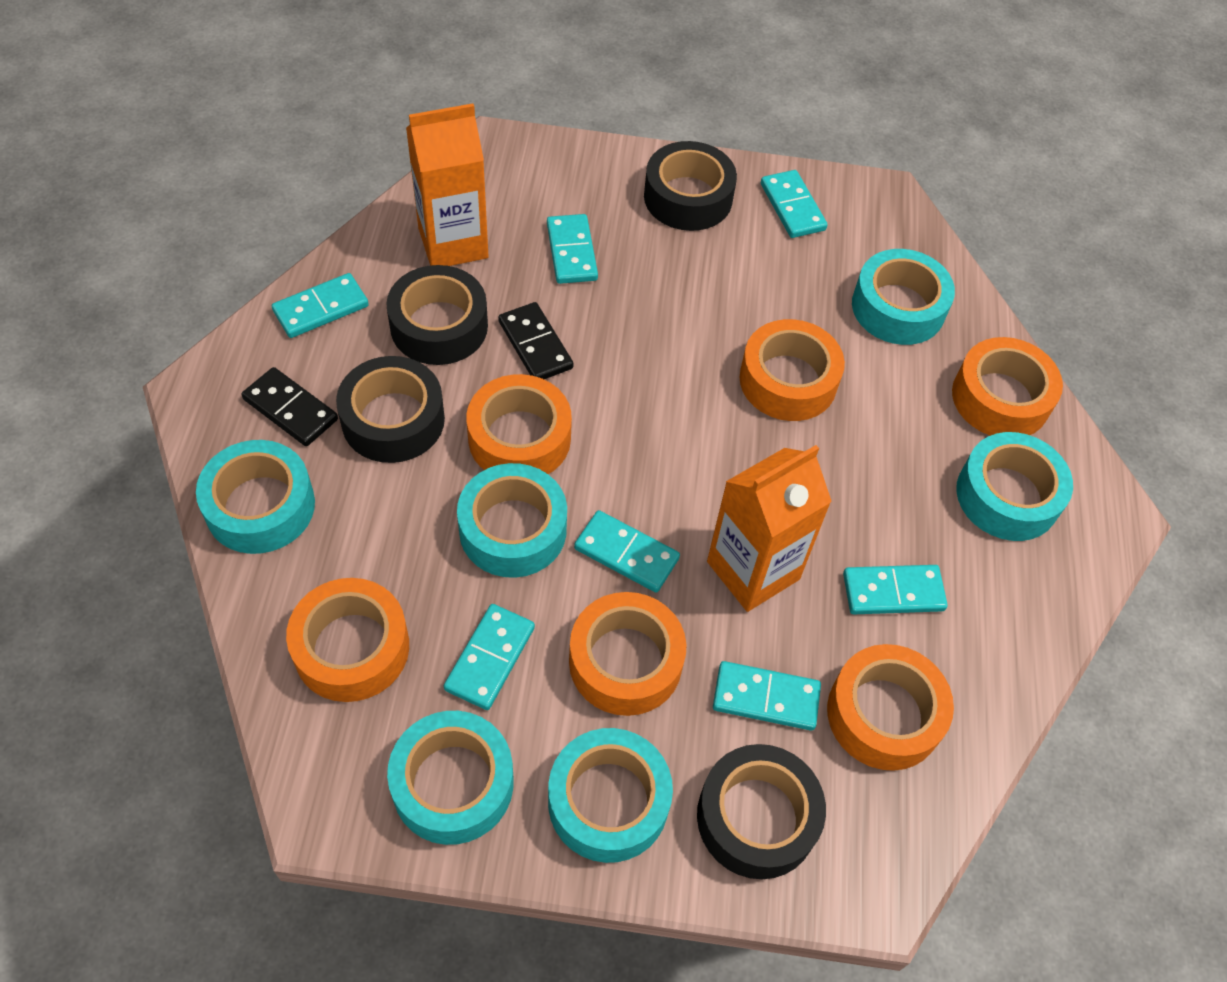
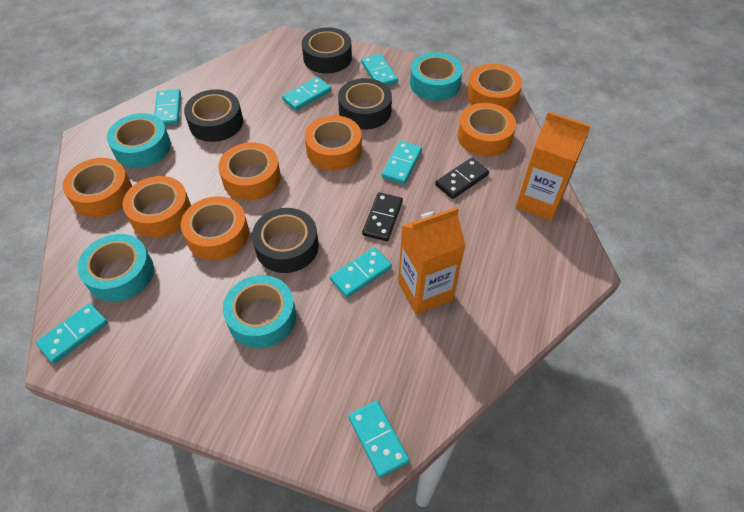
orange tape: 6 -> 7
turquoise tape: 6 -> 4

